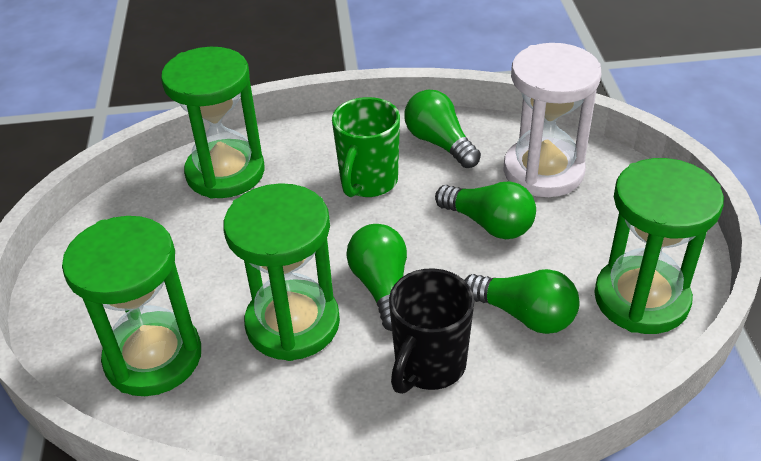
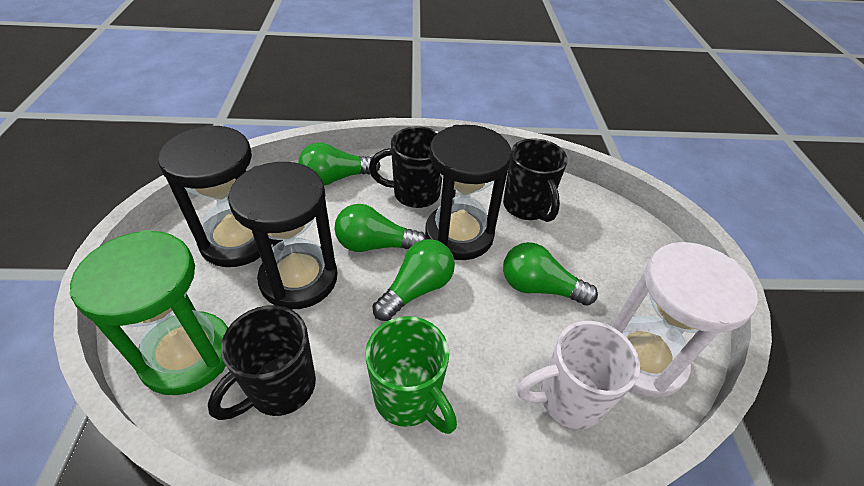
black hourglass: 0 -> 3
black mug: 1 -> 3
green hourglass: 4 -> 1
white mug: 0 -> 1

